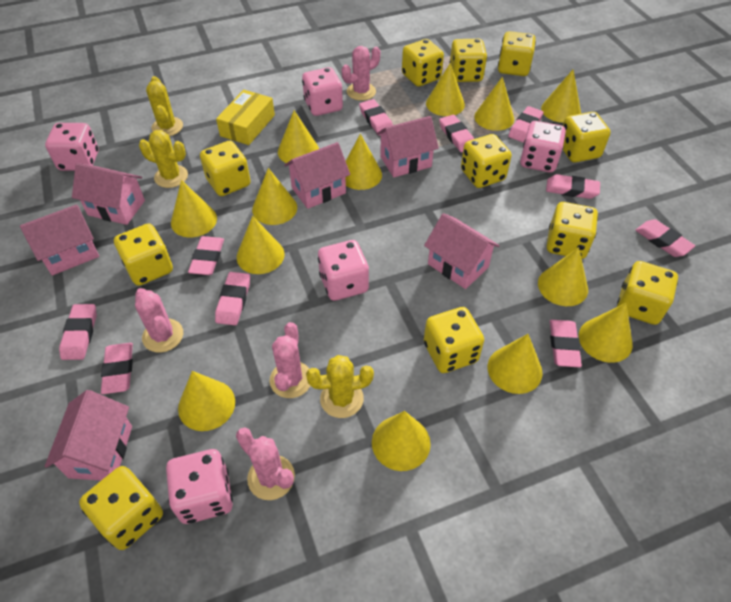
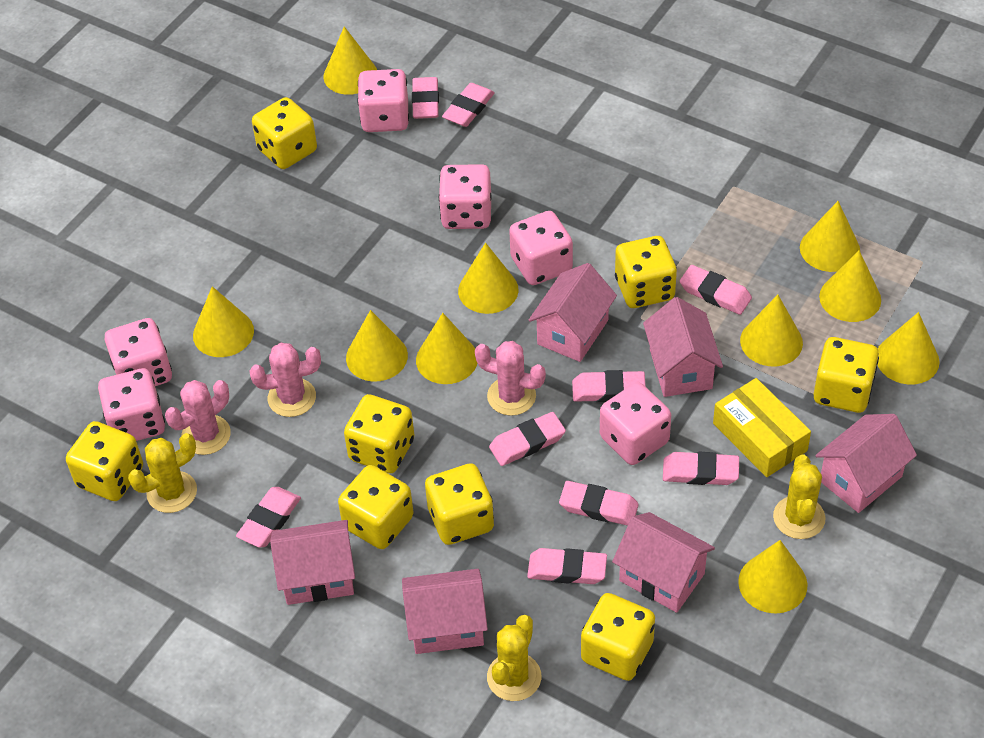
pink cactus: 4 -> 3
pink dice: 5 -> 6
pink eraser: 10 -> 9
yellow cone: 13 -> 10
yellow dice: 11 -> 8

